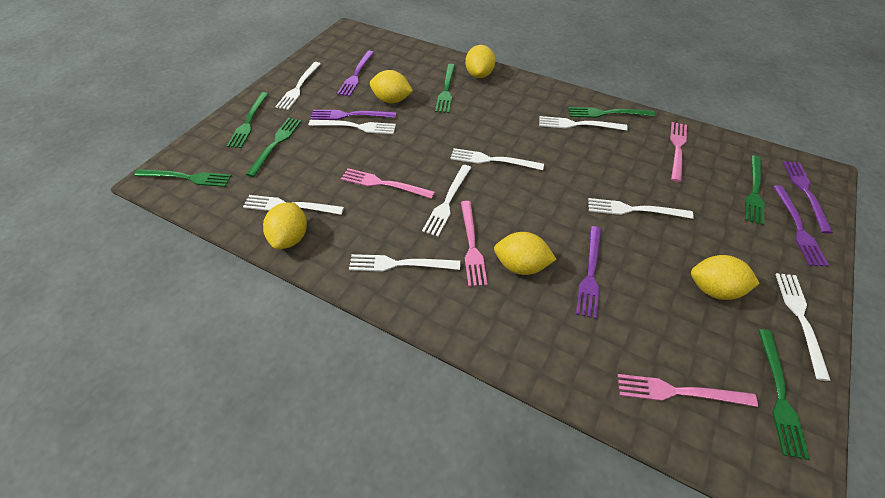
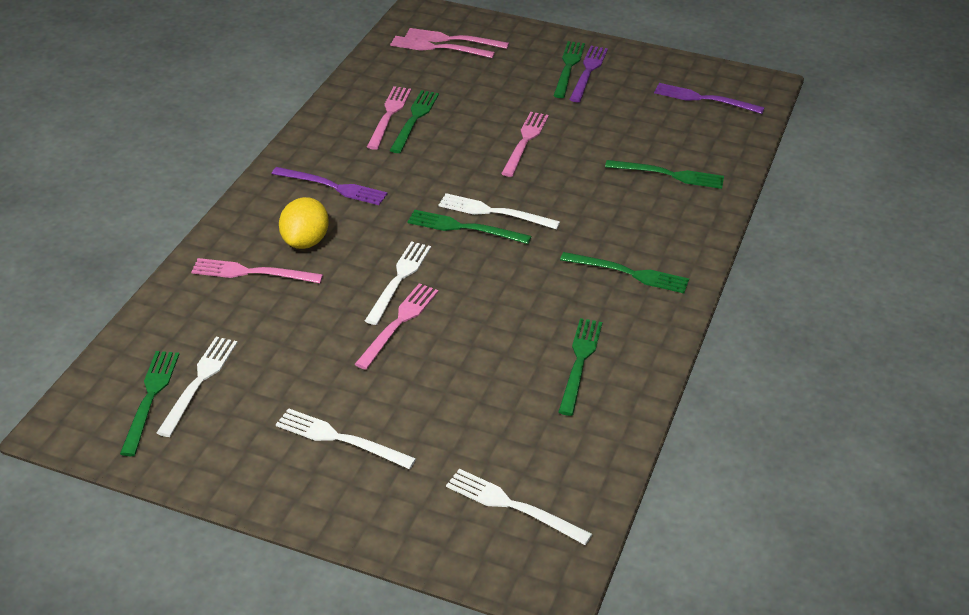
pink fork: 4 -> 6
purple fork: 5 -> 3
white fork: 9 -> 5
yellow lemon: 5 -> 1

